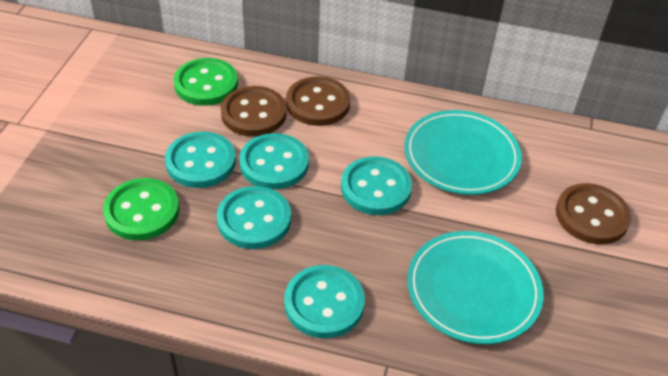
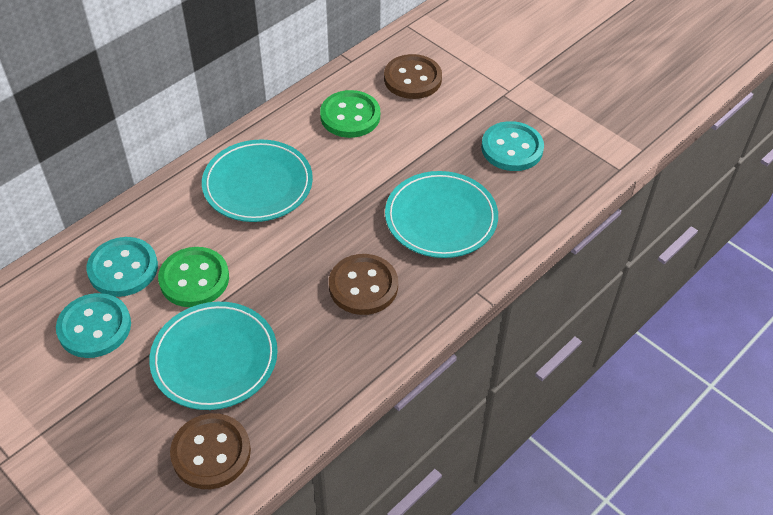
turquoise button: 5 -> 3
turquoise plate: 2 -> 3

